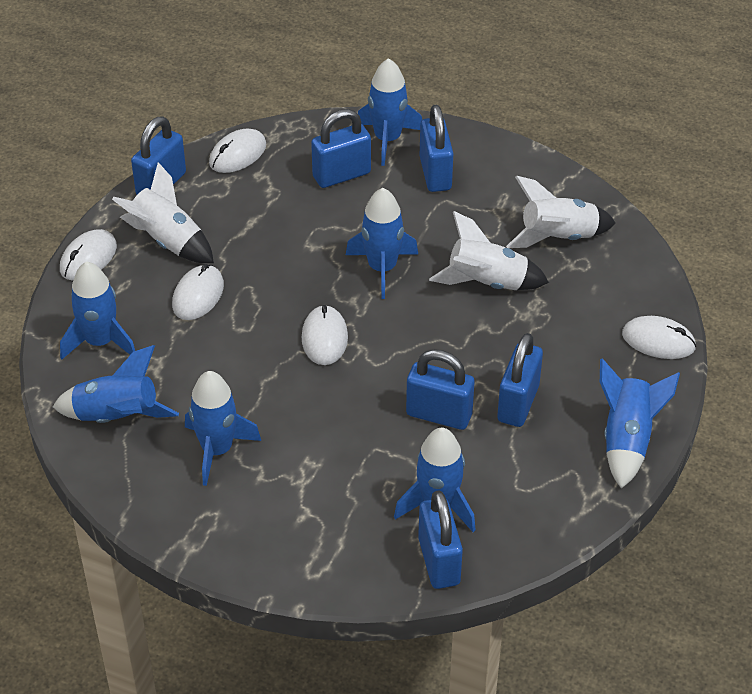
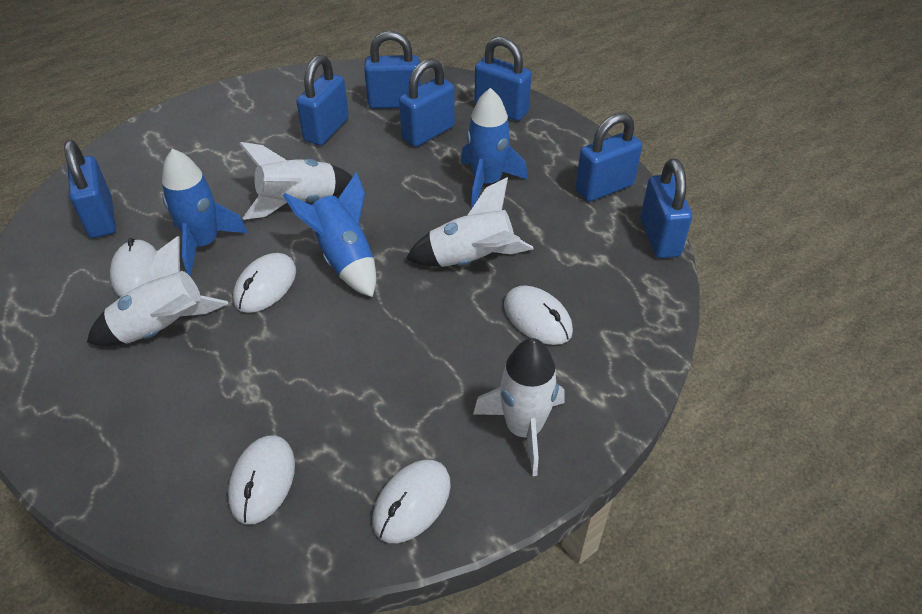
blue padlock: 6 -> 7
blue rocket: 7 -> 3
white rocket: 3 -> 4

